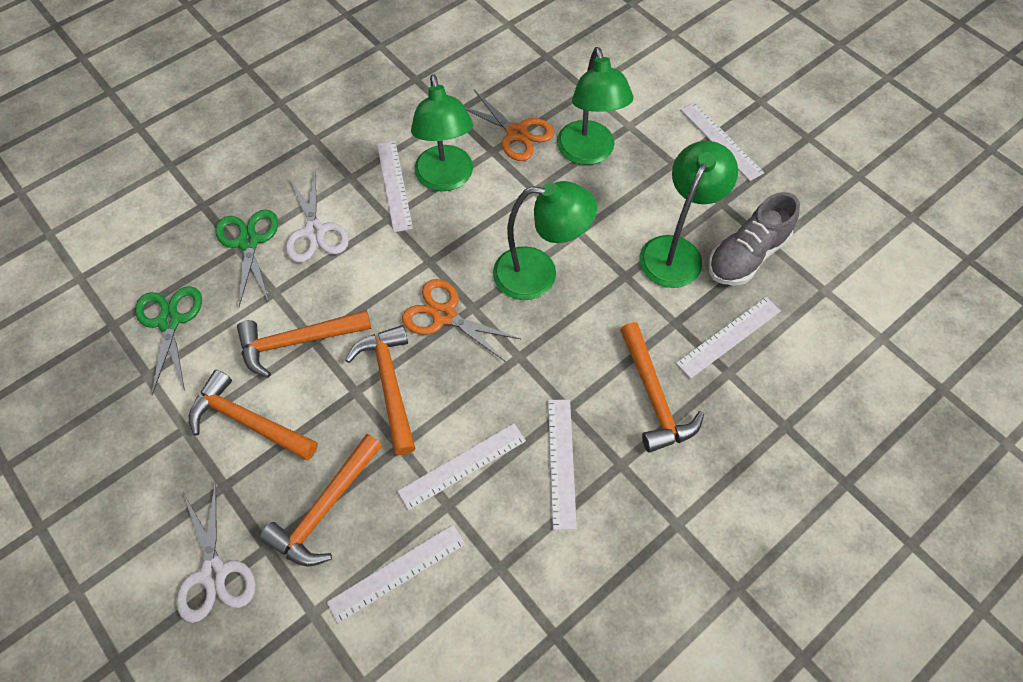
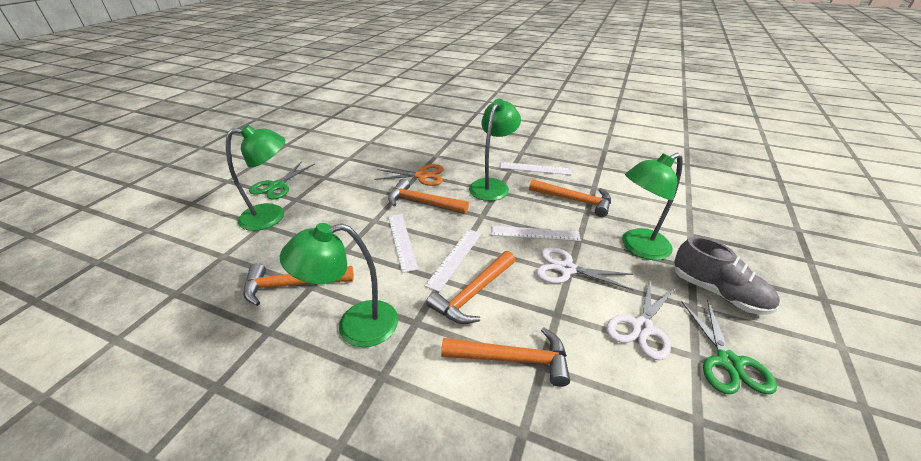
orange scissors: 2 -> 1
white ruler: 6 -> 4

